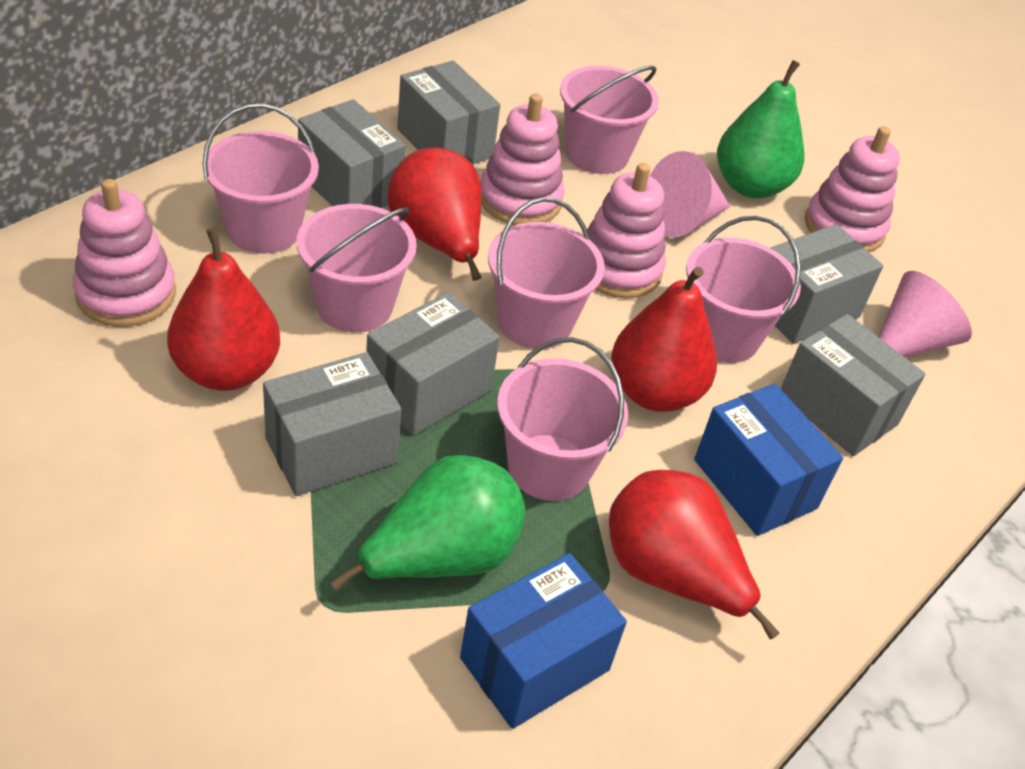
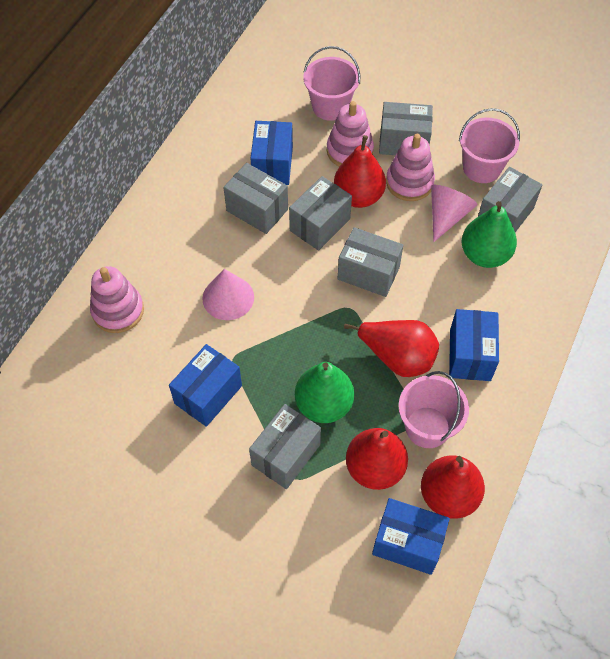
blue box: 2 -> 4
pink bucket: 6 -> 3
pink stacking toy: 4 -> 3

